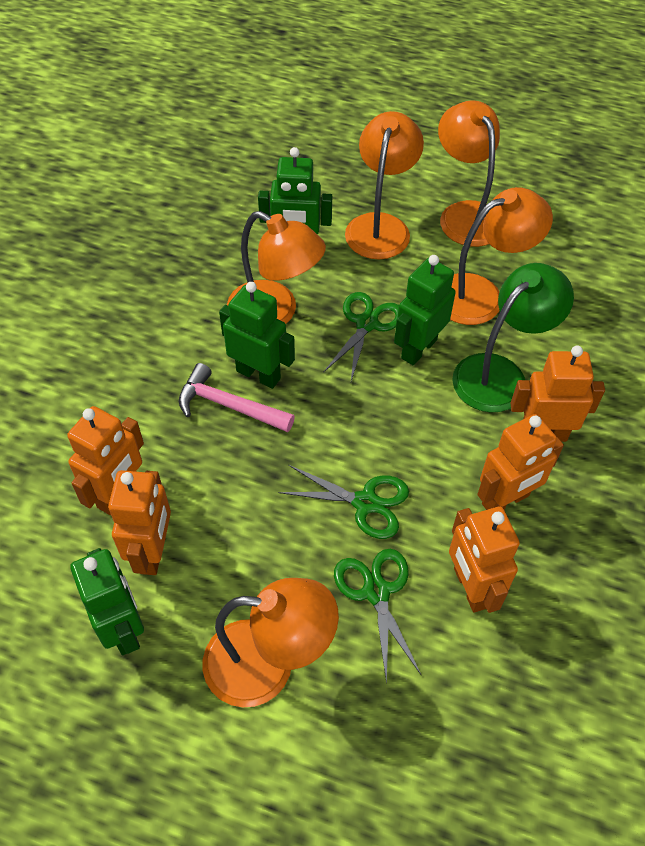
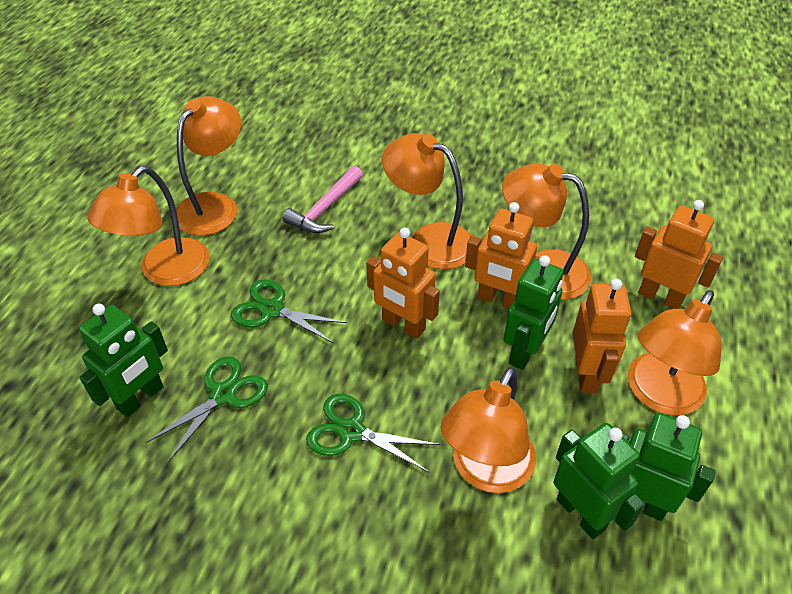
green lamp: 1 -> 0
orange lamp: 5 -> 6
orange robot: 5 -> 4

